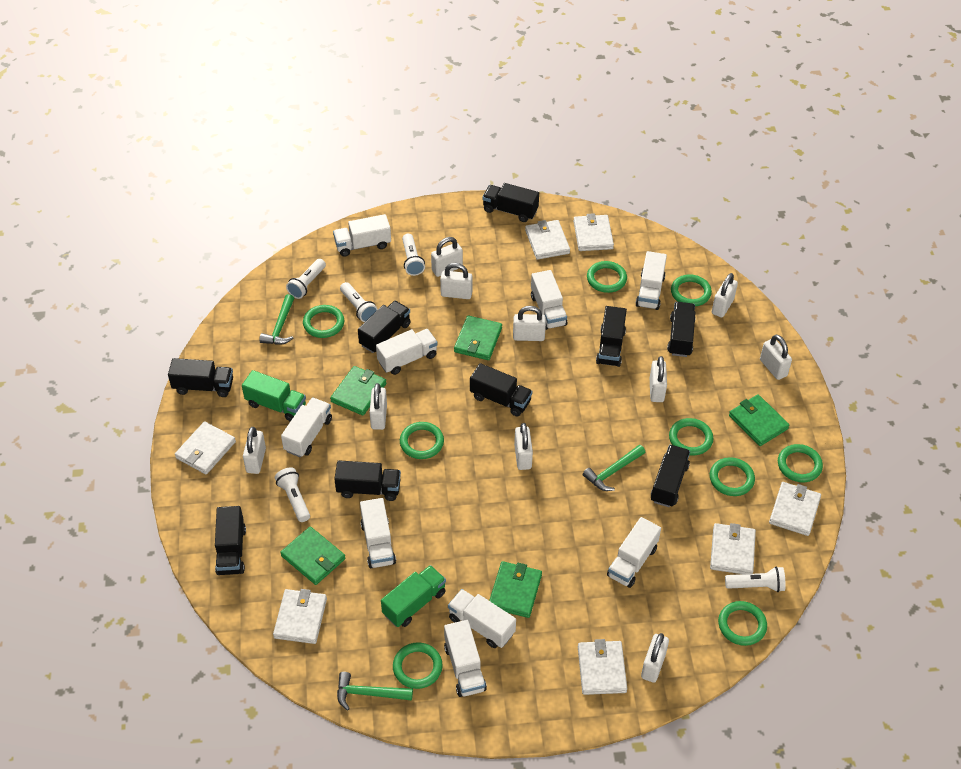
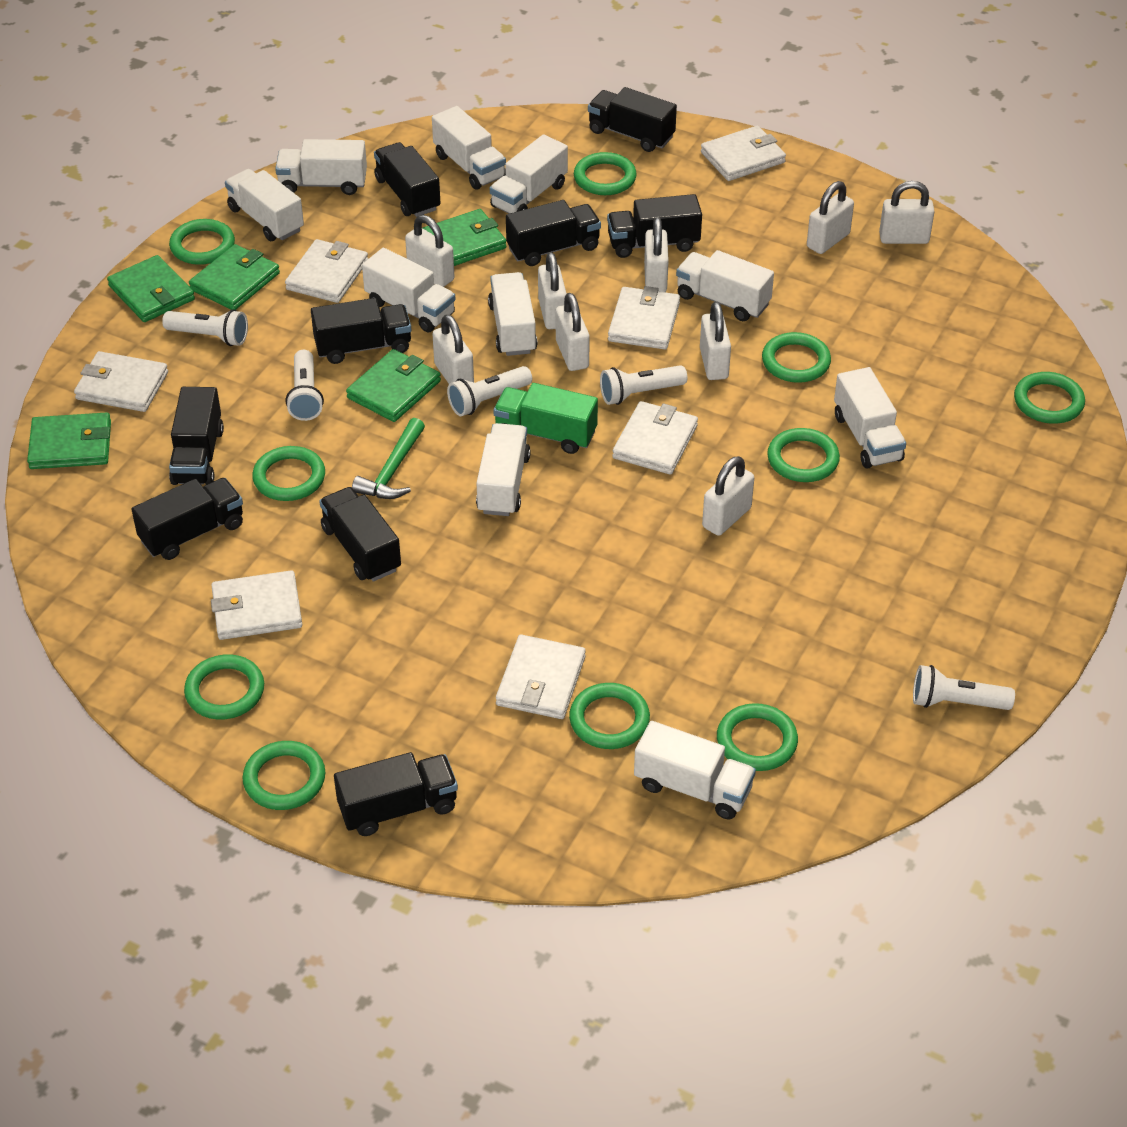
green hammer: 3 -> 1
green ring: 9 -> 10
green truck: 2 -> 1
white padlock: 10 -> 9
white truck: 9 -> 10

